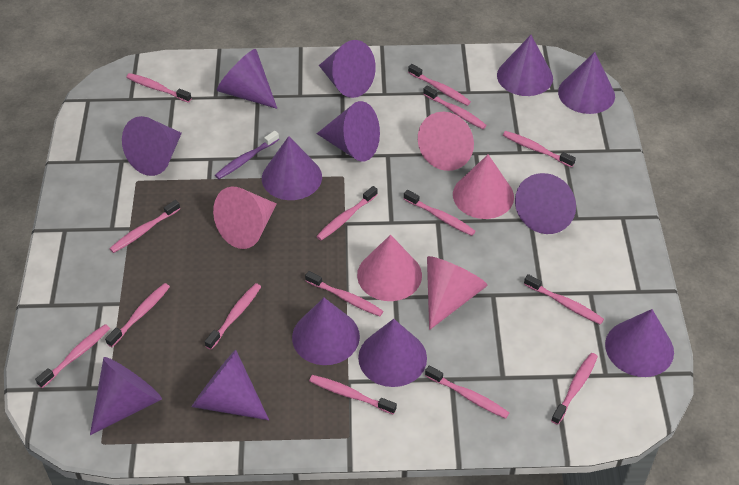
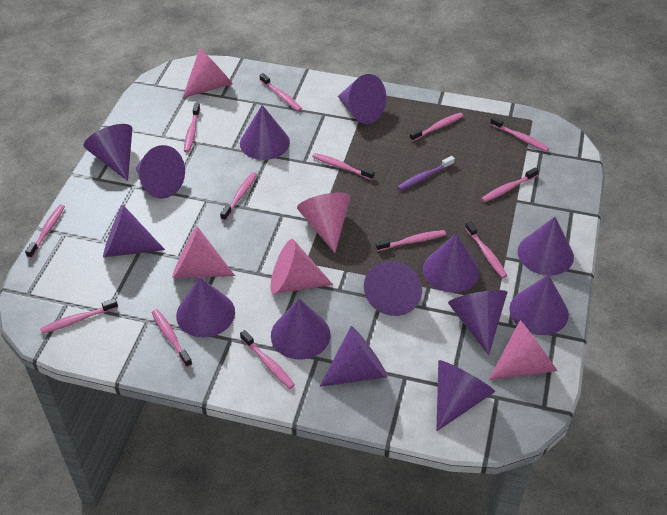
pink toothbrush: 15 -> 13
purple cone: 13 -> 14

